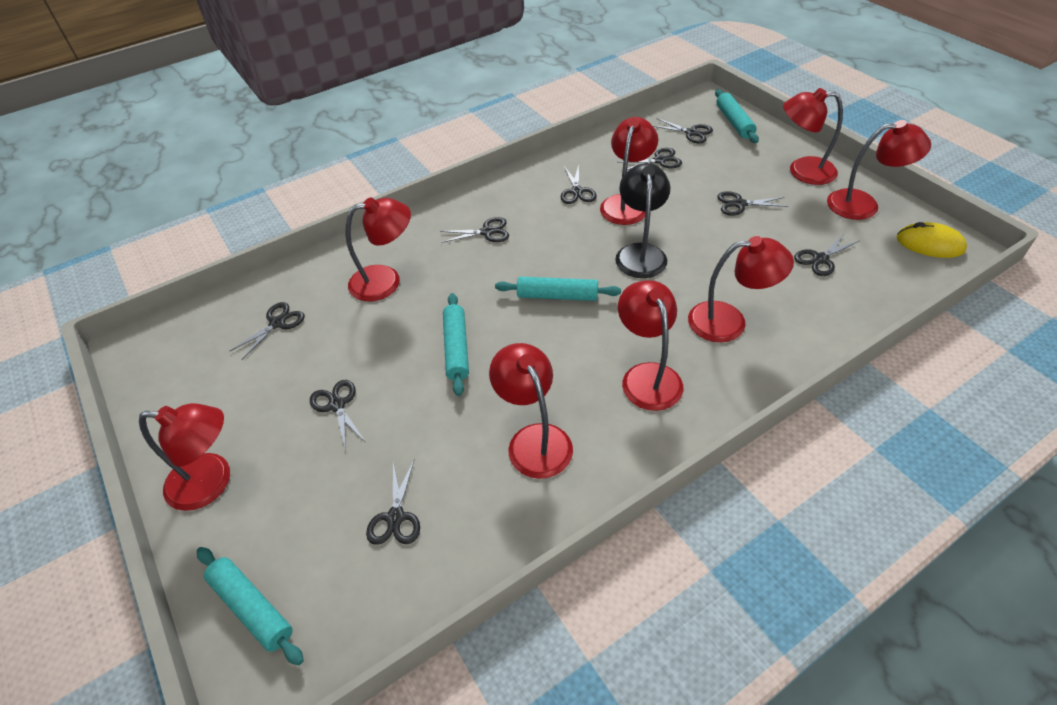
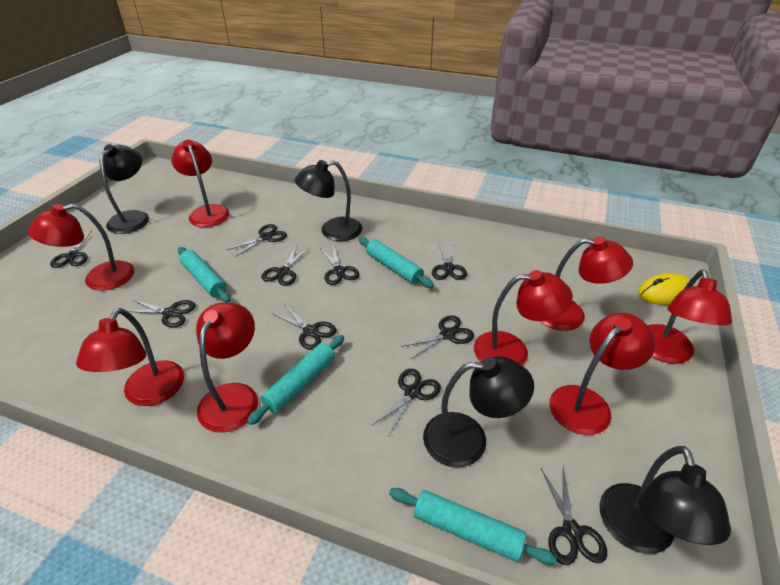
black lamp: 1 -> 4
black scissors: 9 -> 10

